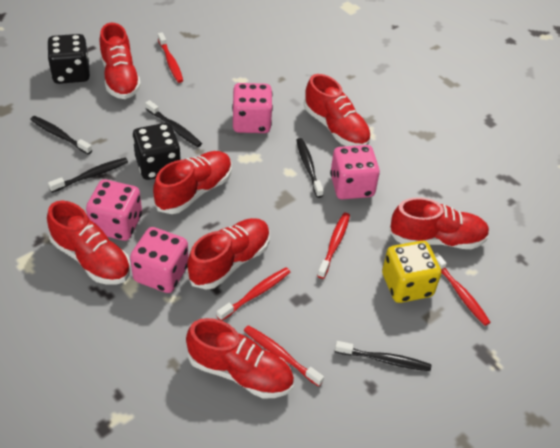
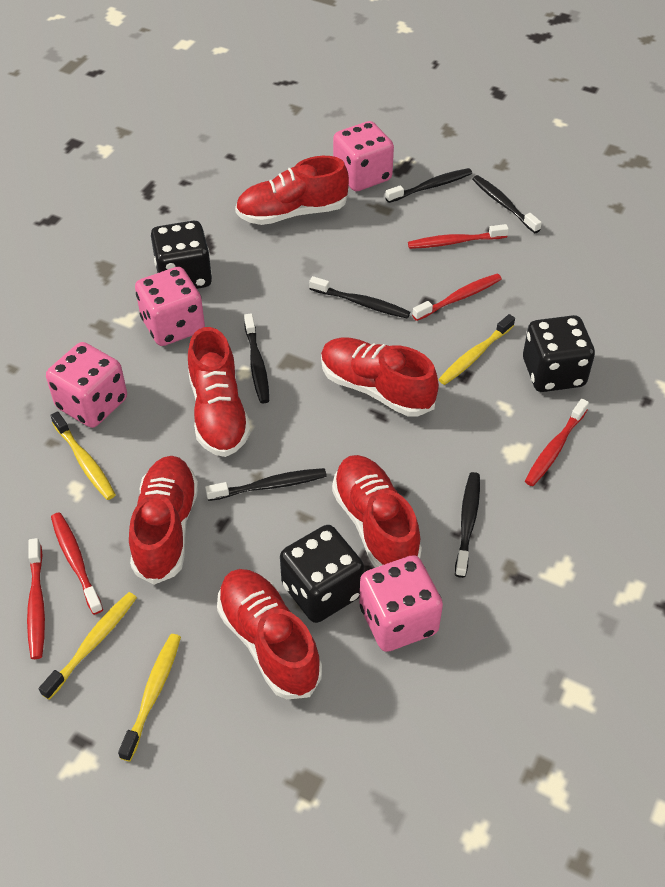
black dice: 2 -> 3
black toothbrush: 5 -> 6
red shoe: 7 -> 6
yellow dice: 1 -> 0
yellow toothbrush: 0 -> 4

